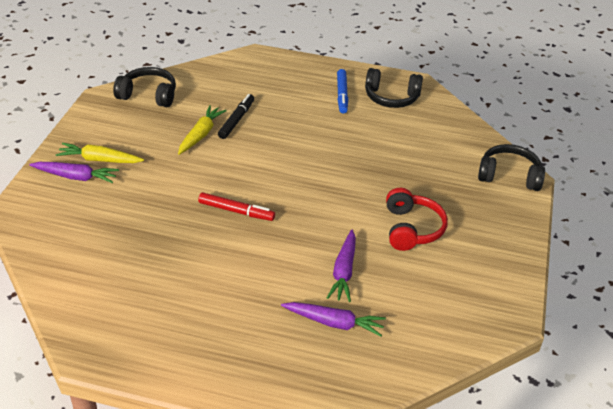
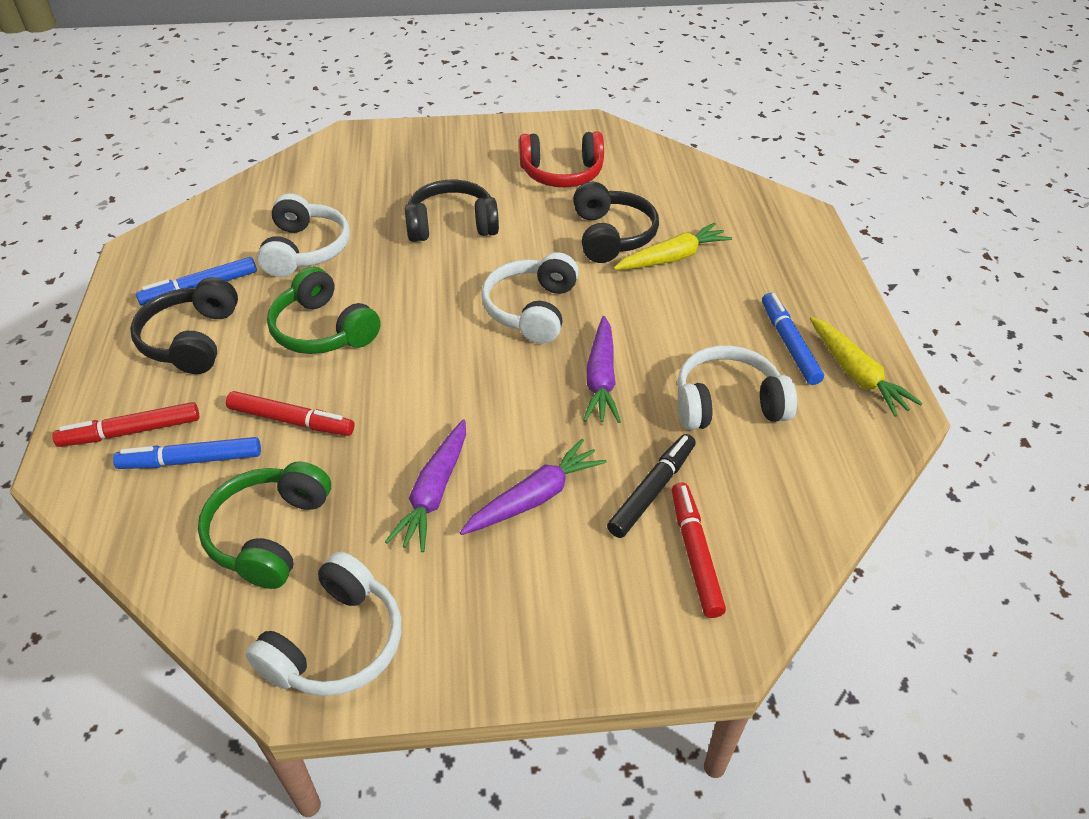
blue marker: 1 -> 3
green headphones: 0 -> 2
red marker: 1 -> 3
white headphones: 0 -> 4

